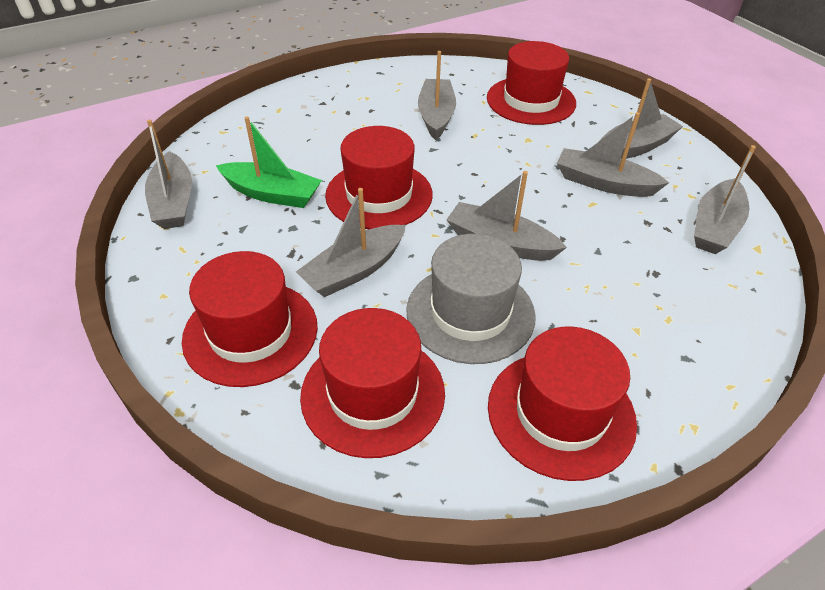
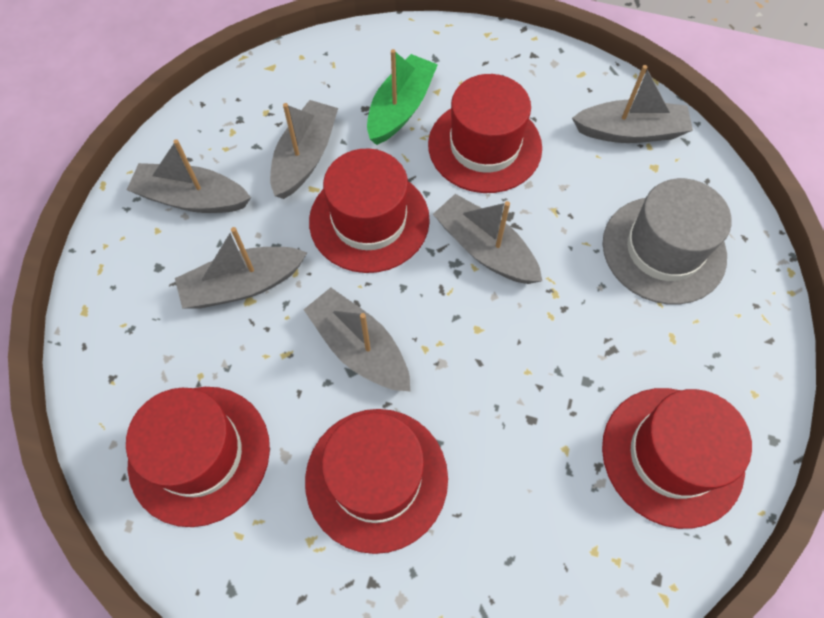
grey boat: 7 -> 6

